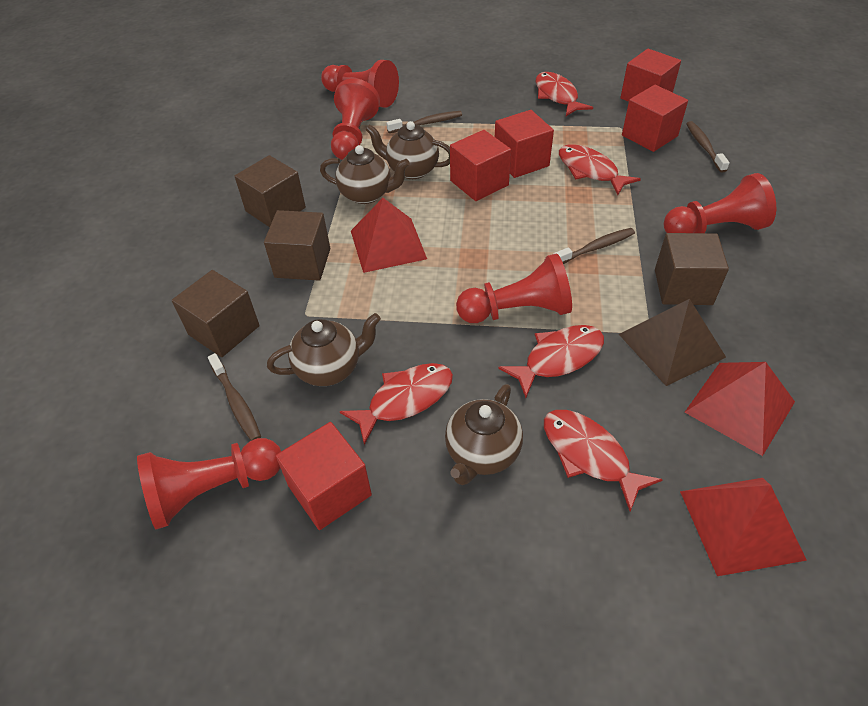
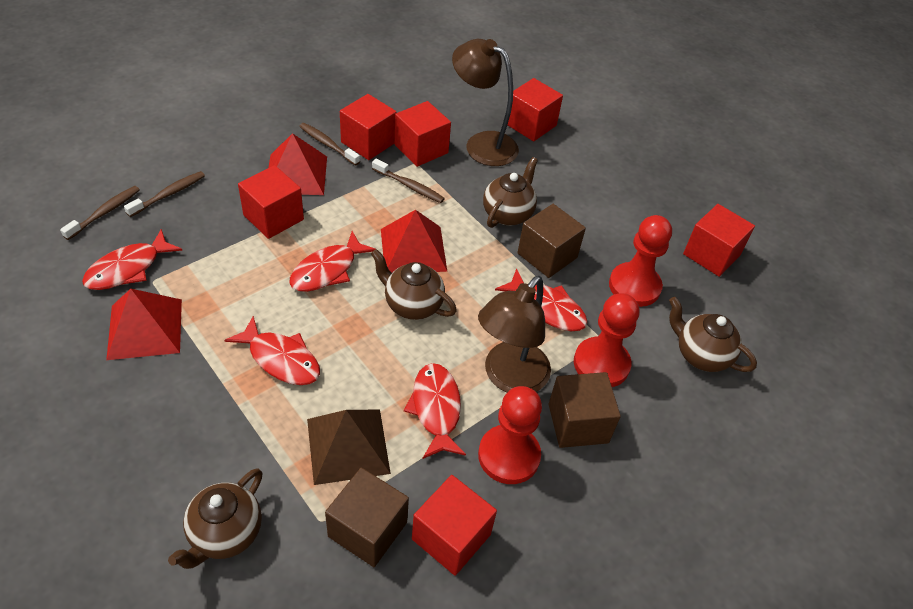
brown cube: 4 -> 3
brown lamp: 0 -> 2
red cube: 5 -> 6
red pawn: 5 -> 3

